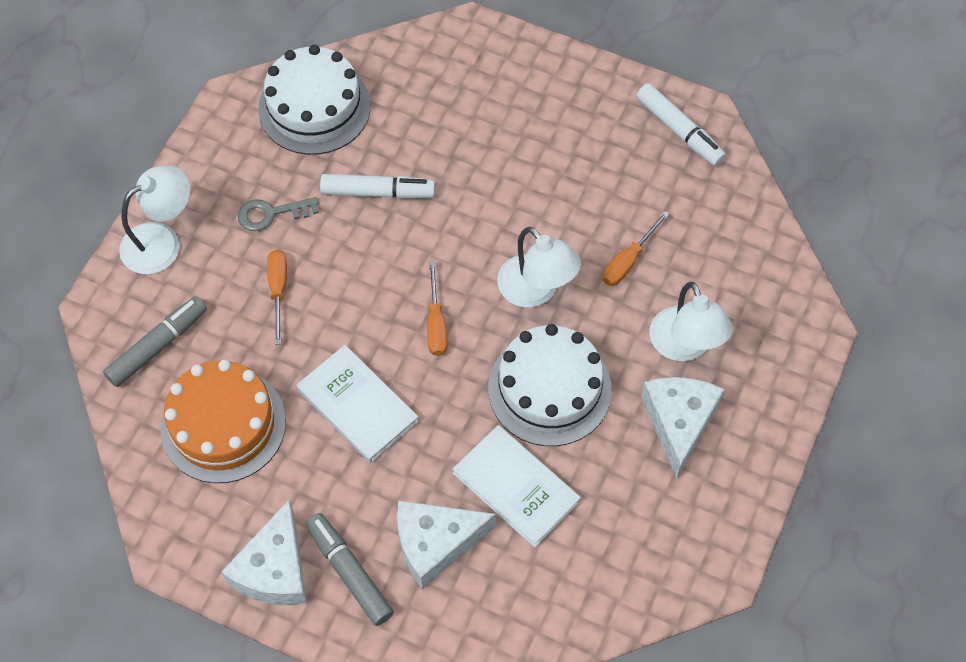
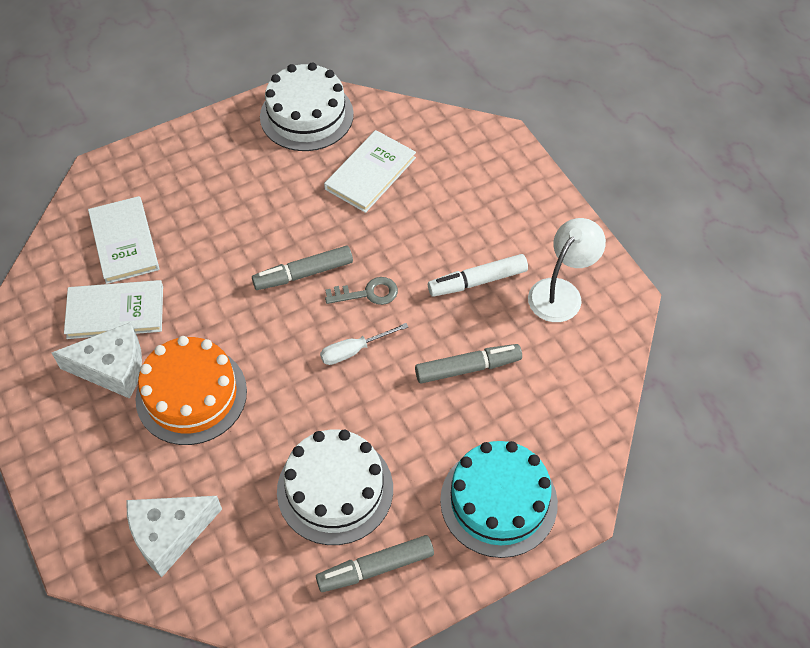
grey marker: 2 -> 3
orange screwdriver: 3 -> 0
turquoise cake: 0 -> 1
white book: 2 -> 3
white cheese: 3 -> 2
white lamp: 3 -> 1
white marker: 2 -> 1
white screwdriver: 0 -> 1

